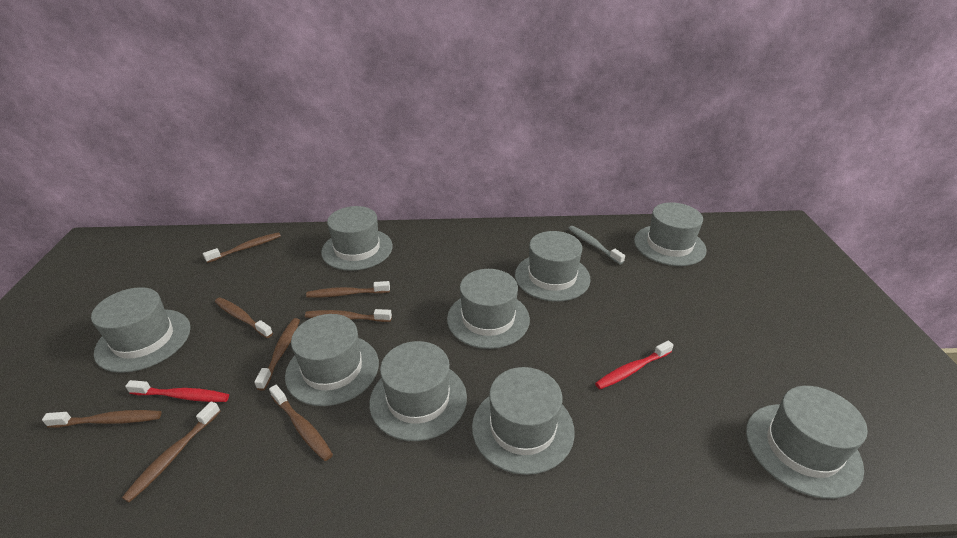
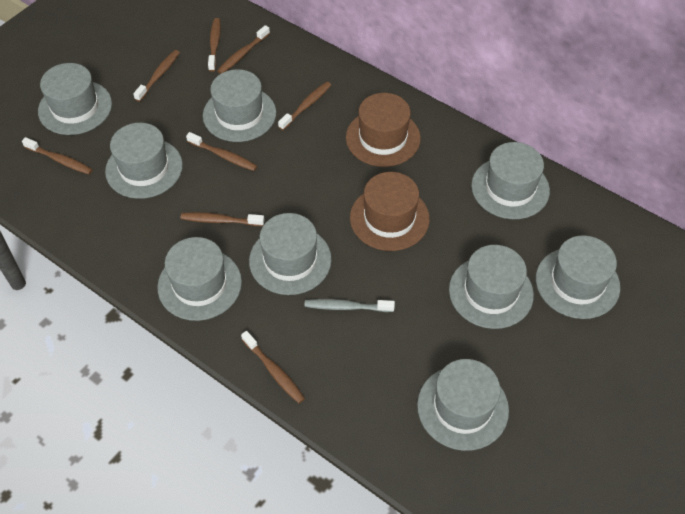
brown hat: 0 -> 2
red toothbrush: 2 -> 0

